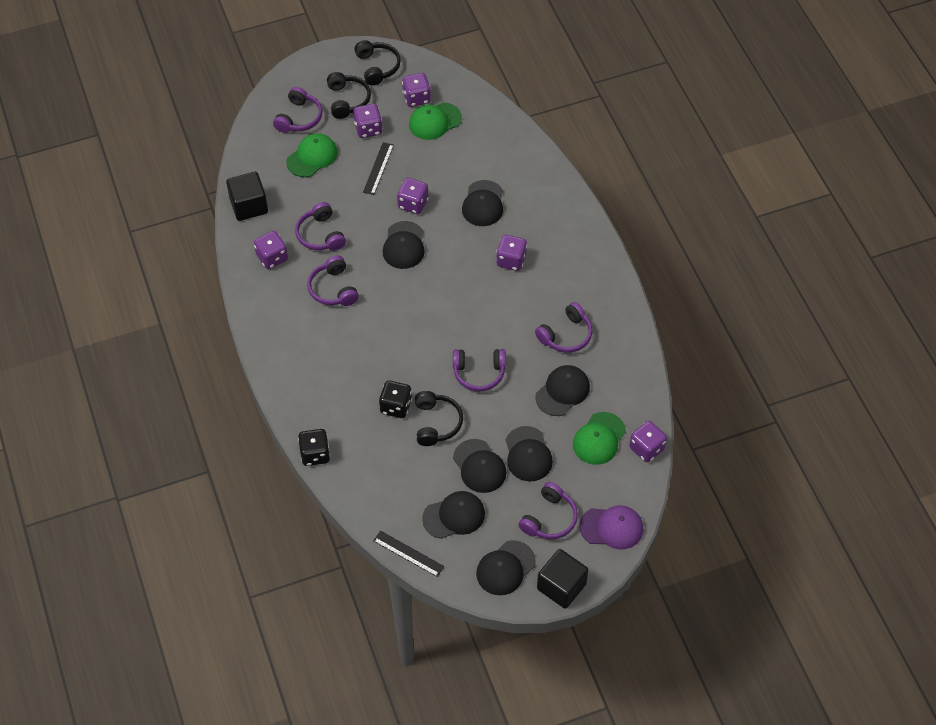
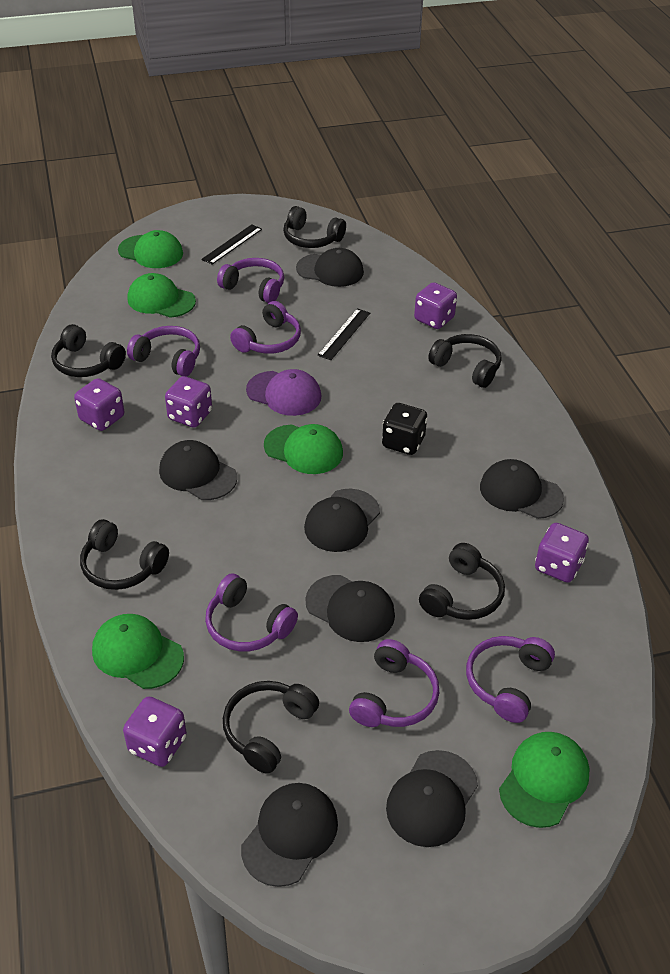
black cube: 2 -> 0
black dice: 2 -> 1
black headphones: 3 -> 6
green cap: 3 -> 5
purple dice: 6 -> 5

